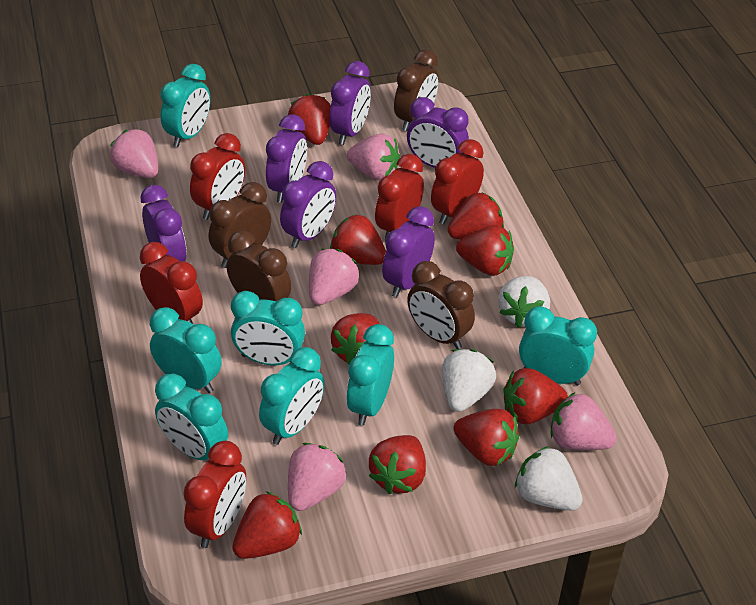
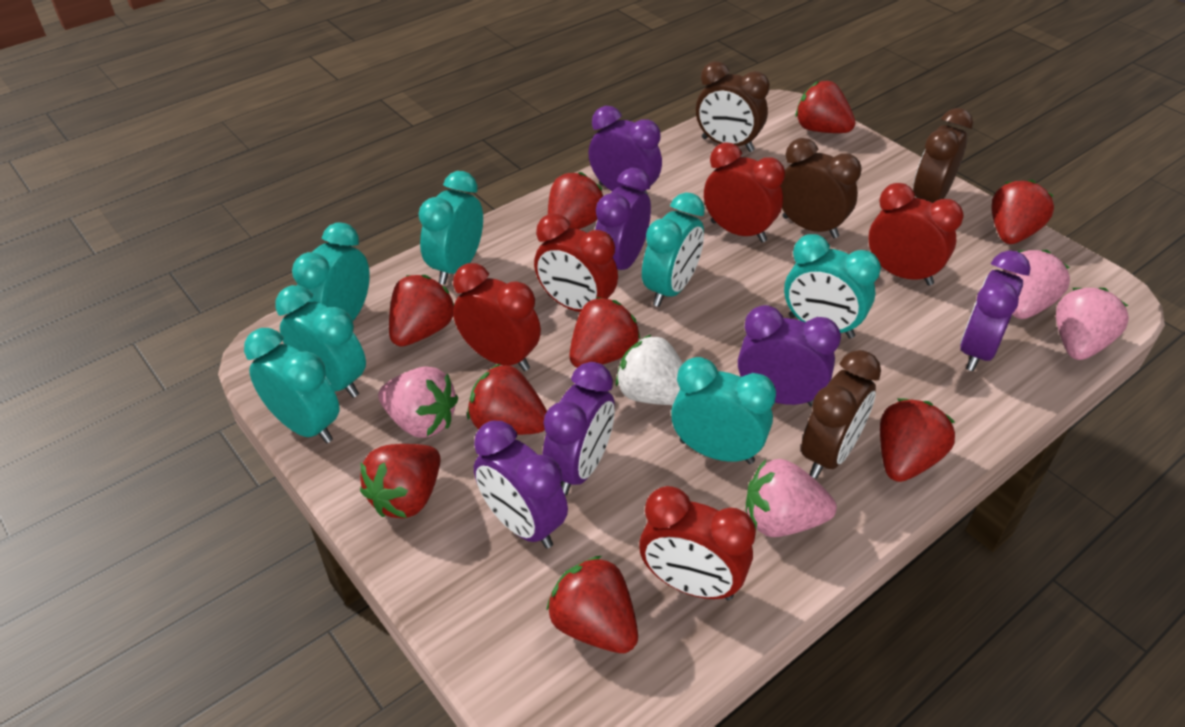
pink strawberry: 5 -> 4
white strawberry: 3 -> 1

